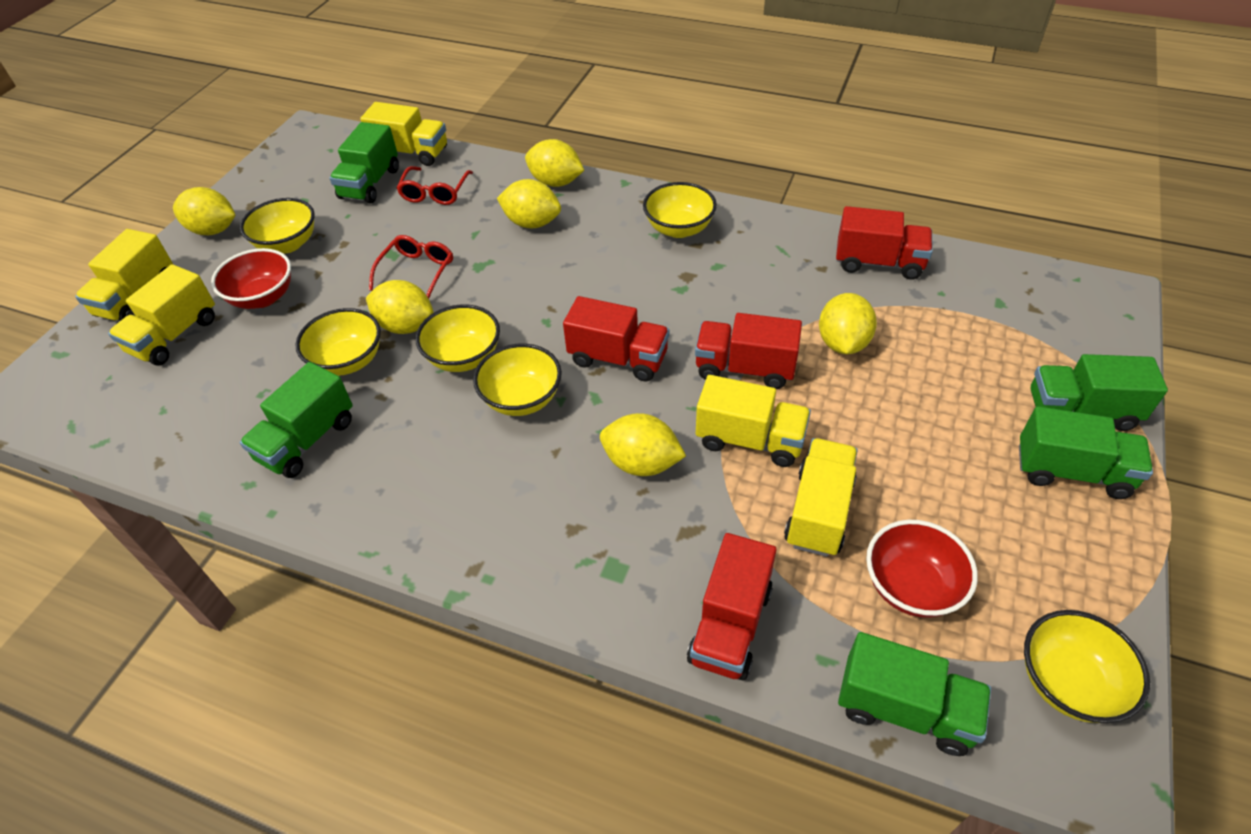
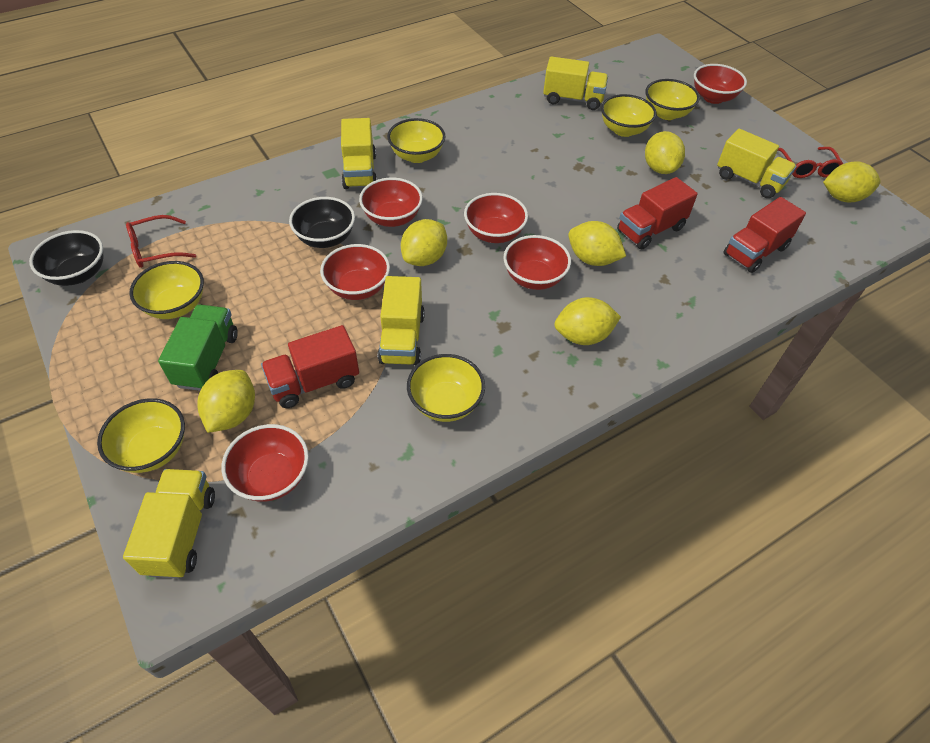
black bowl: 0 -> 2
green truck: 5 -> 1
red bowl: 2 -> 6
red truck: 4 -> 3

